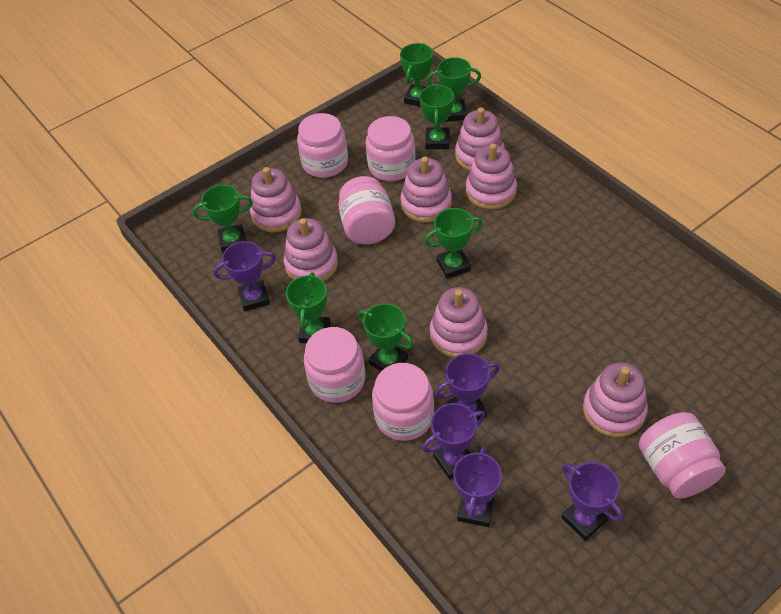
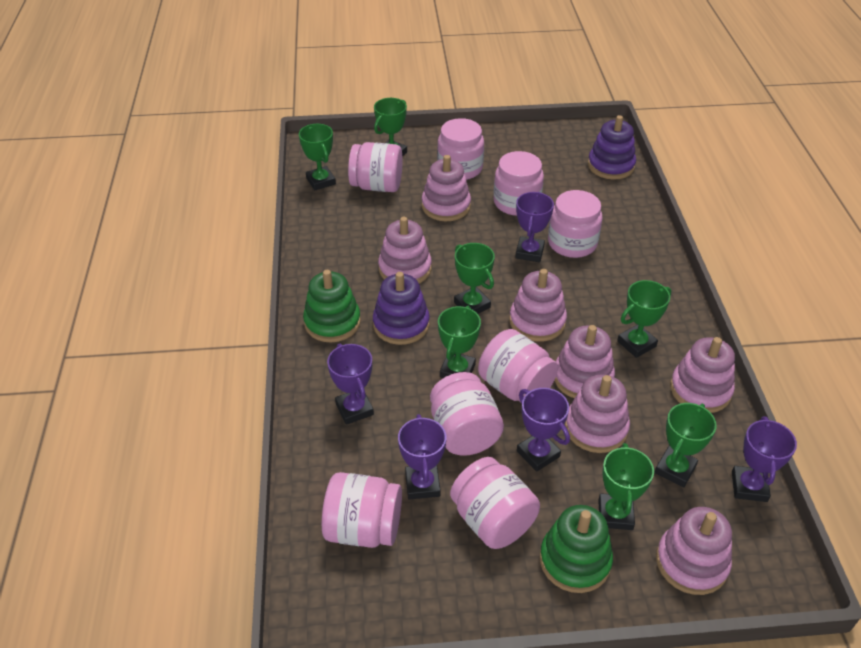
green stacking toy: 0 -> 2
pink jar: 6 -> 8
purple stacking toy: 0 -> 2

